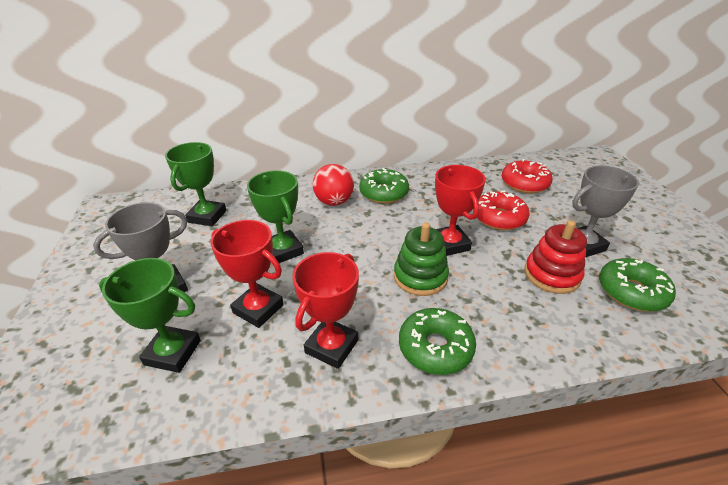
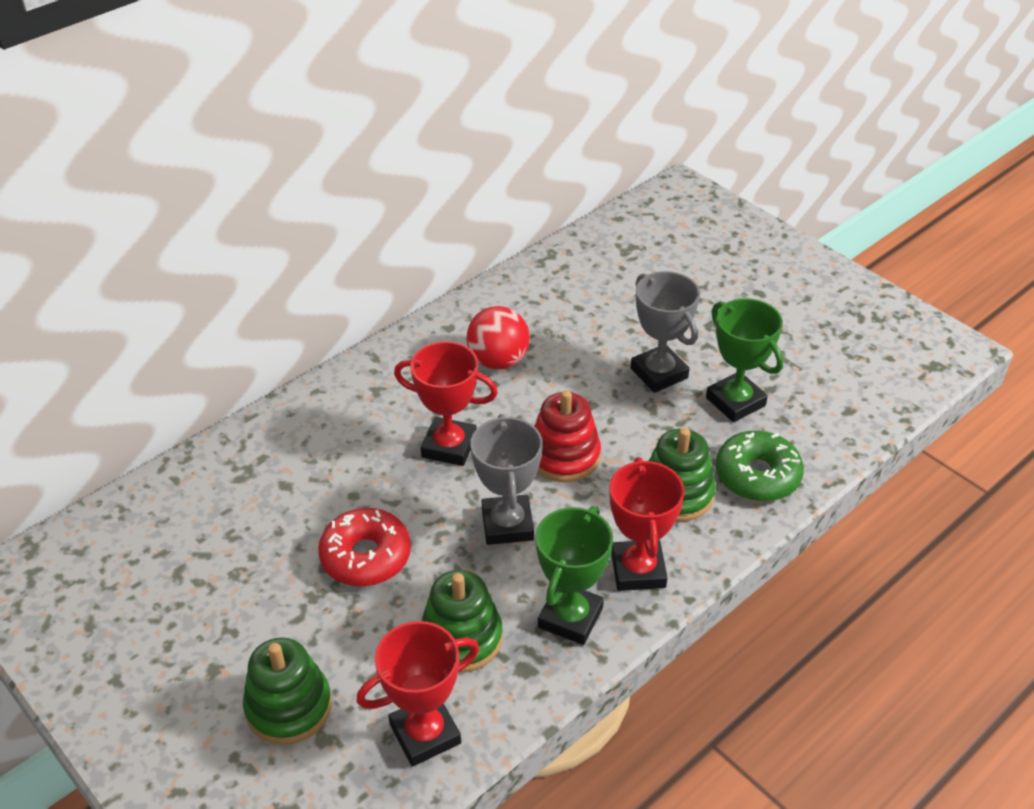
green donut: 3 -> 1
green stacking toy: 1 -> 3
green trophy: 3 -> 2
red donut: 2 -> 1

